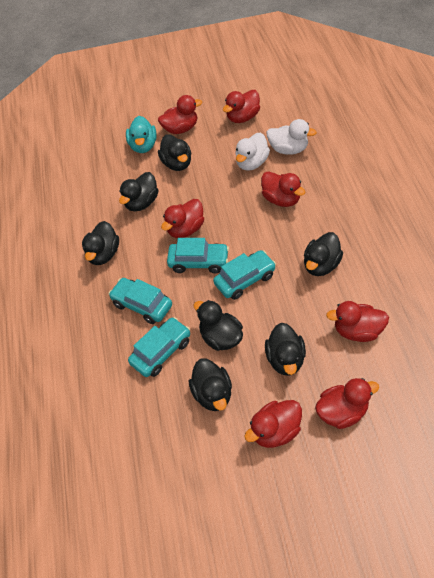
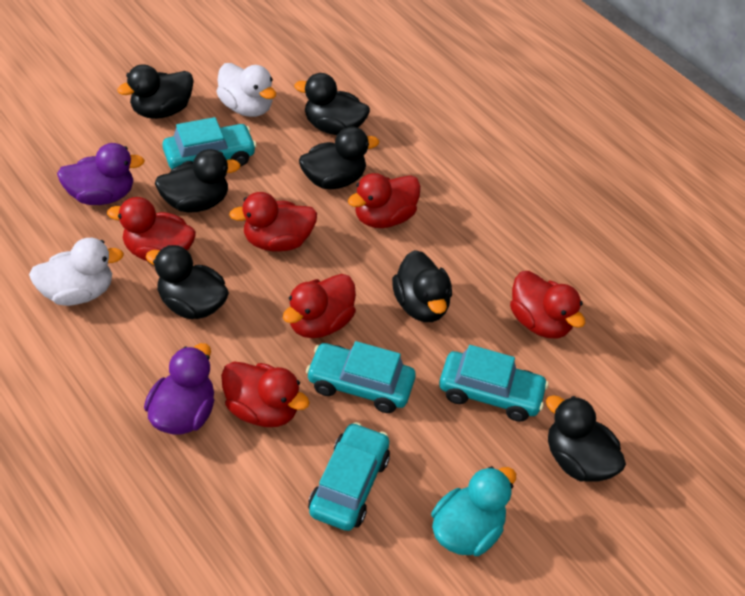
purple duck: 0 -> 2
red duck: 7 -> 6

